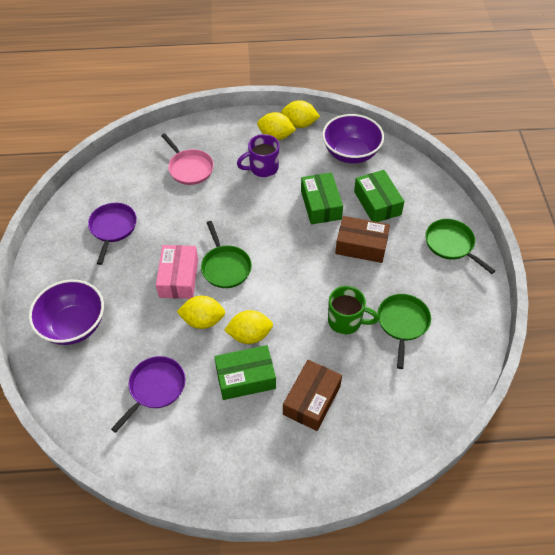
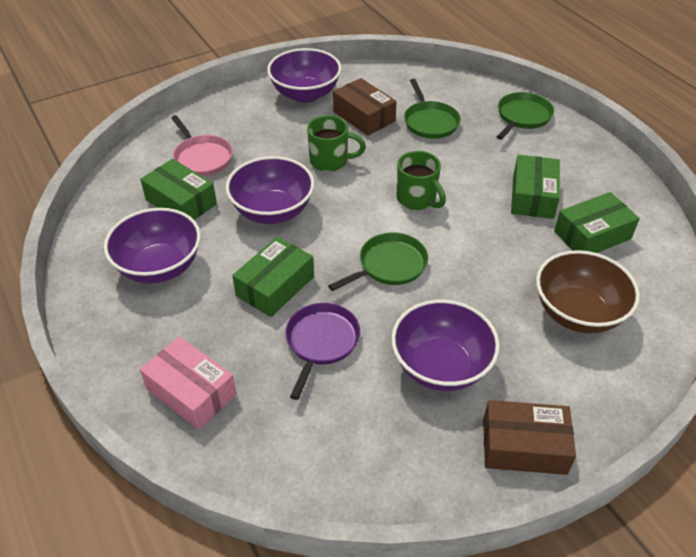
brown bowl: 0 -> 1
green box: 3 -> 4
green mug: 1 -> 2
purple bowl: 2 -> 4
purple mug: 1 -> 0
purple pan: 2 -> 1
yellow lemon: 4 -> 0

